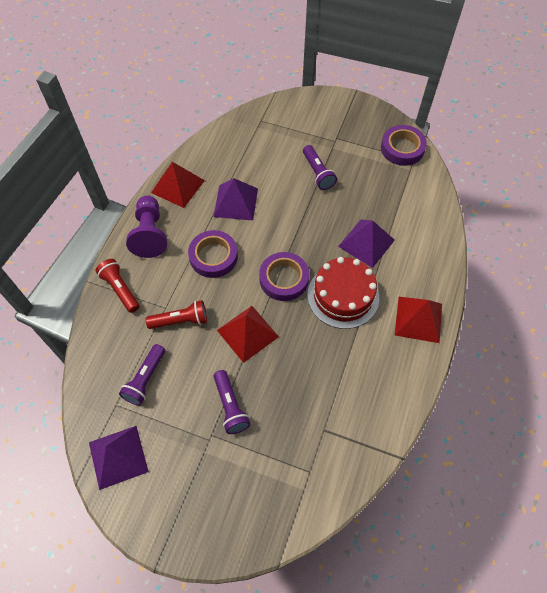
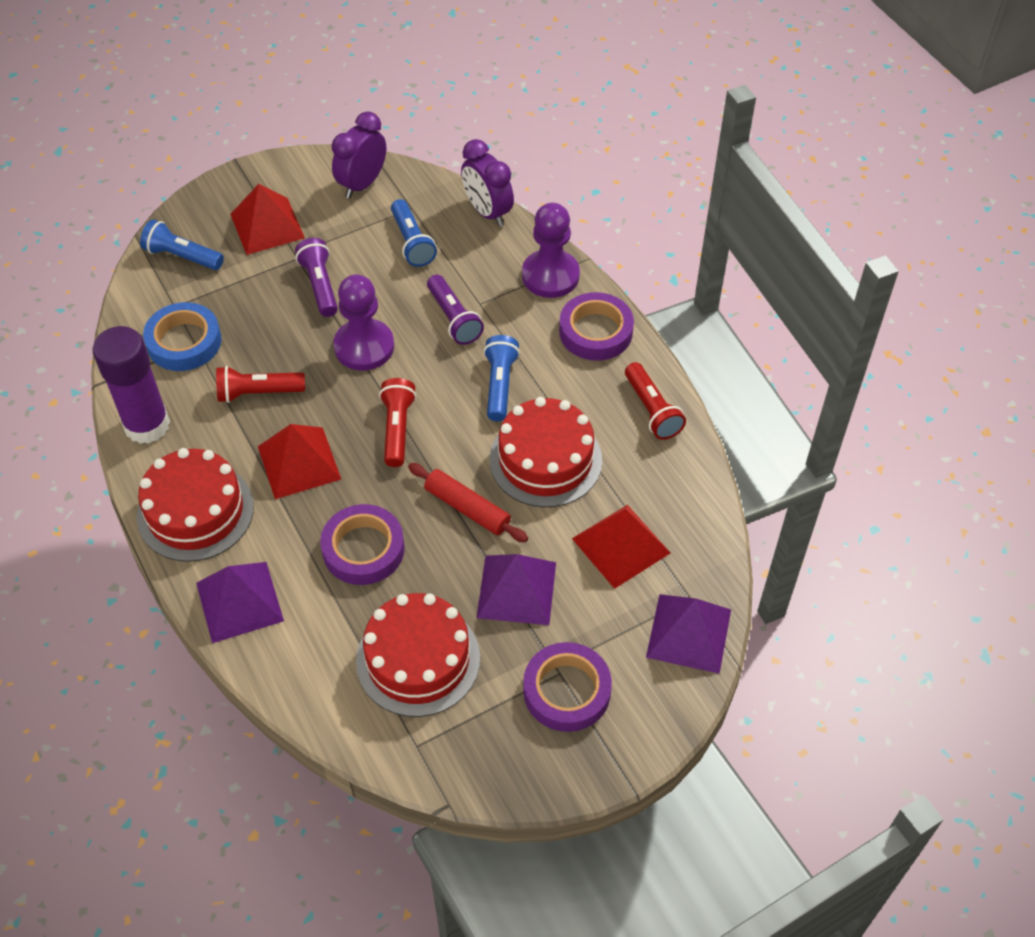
blue flashlight: 0 -> 3
blue tape: 0 -> 1
purple clock: 0 -> 2
purple flashlight: 3 -> 2
purple glue stick: 0 -> 1
purple pawn: 1 -> 2
red cake: 1 -> 3
red flashlight: 2 -> 3
red rolling pin: 0 -> 1

